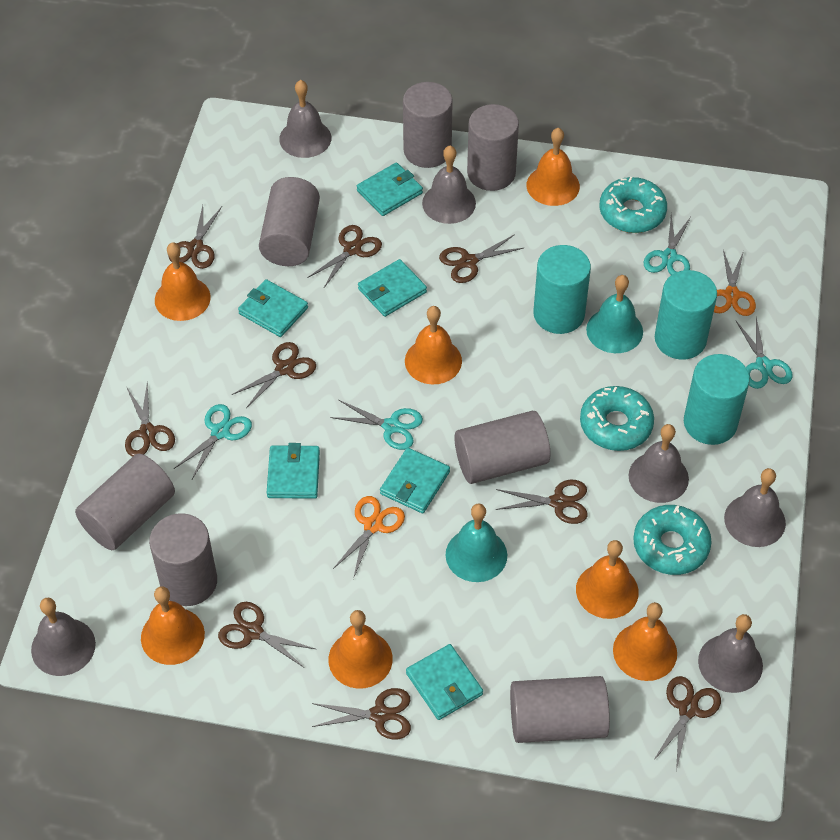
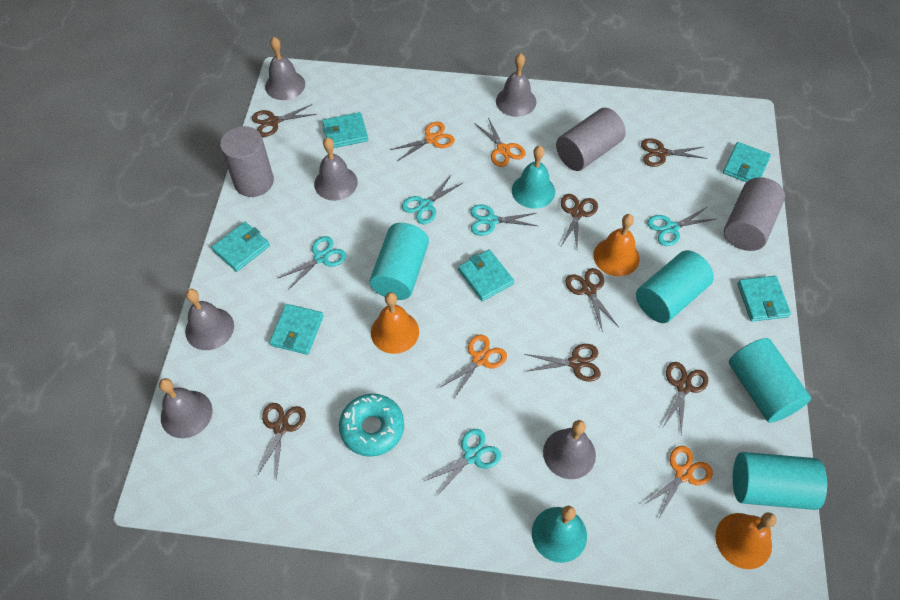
brown scissors: 9 -> 7
grey cylinder: 7 -> 3
orange bell: 7 -> 3
orange scissors: 2 -> 4
turquoise cylinder: 3 -> 4
turquoise donut: 3 -> 1
turquoise scissors: 4 -> 5

